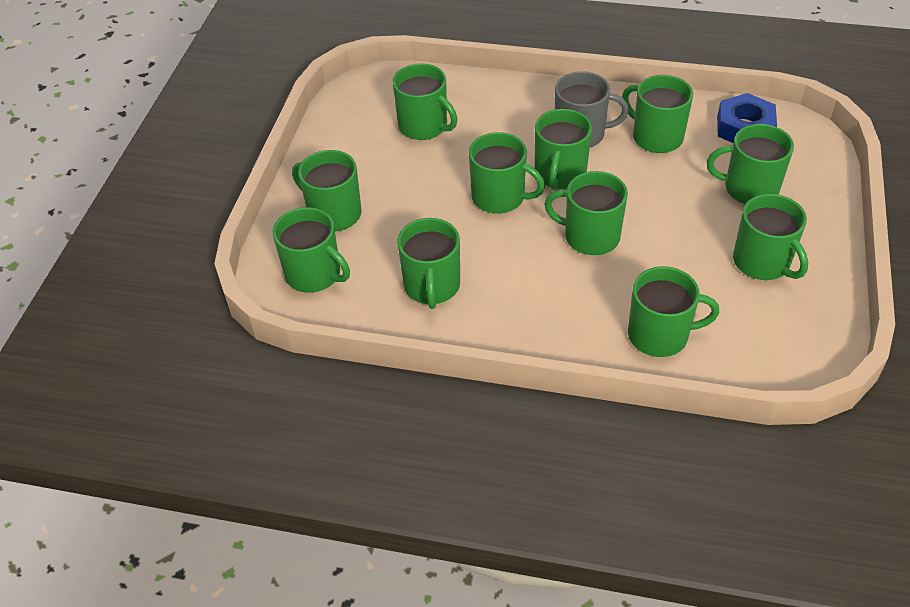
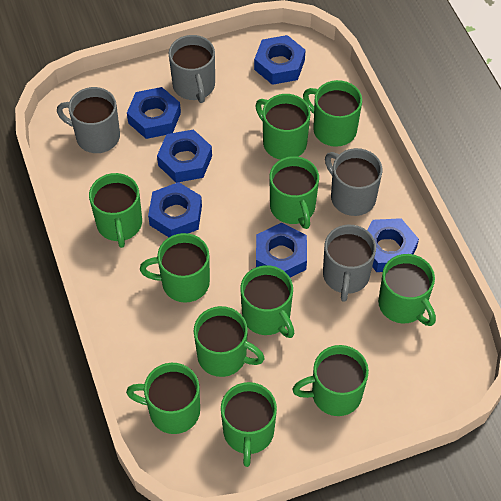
blue nut: 1 -> 6
grey mug: 1 -> 4

